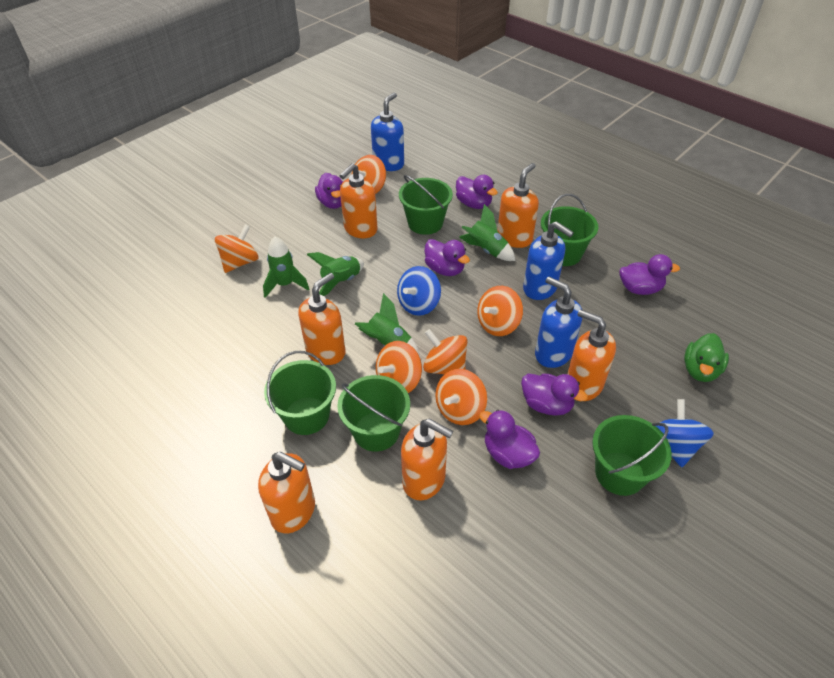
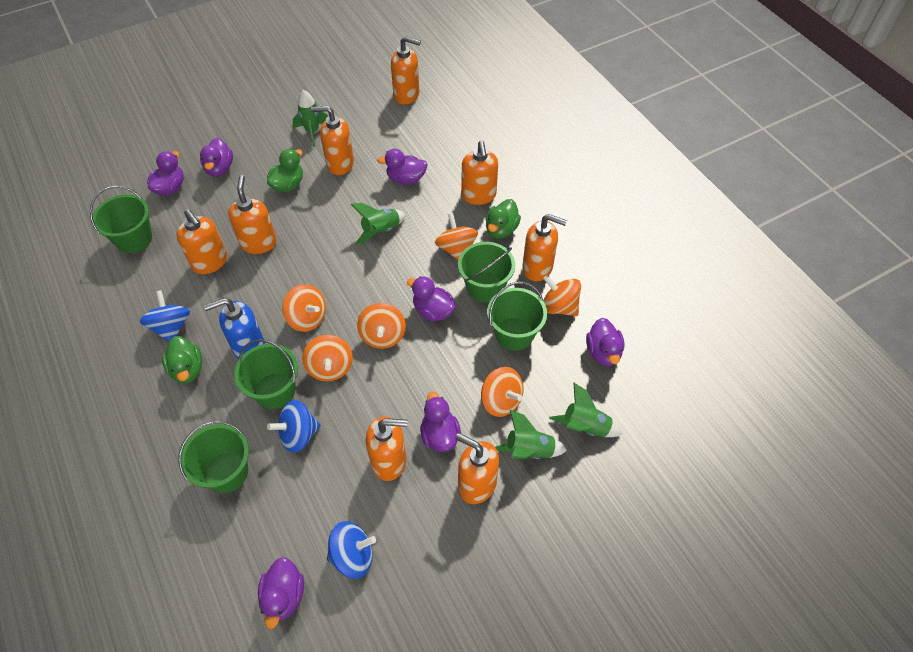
blue soap dispenser: 3 -> 1
blue spinning top: 2 -> 3
green duck: 1 -> 3
orange soap dispenser: 6 -> 8
purple duck: 6 -> 7

